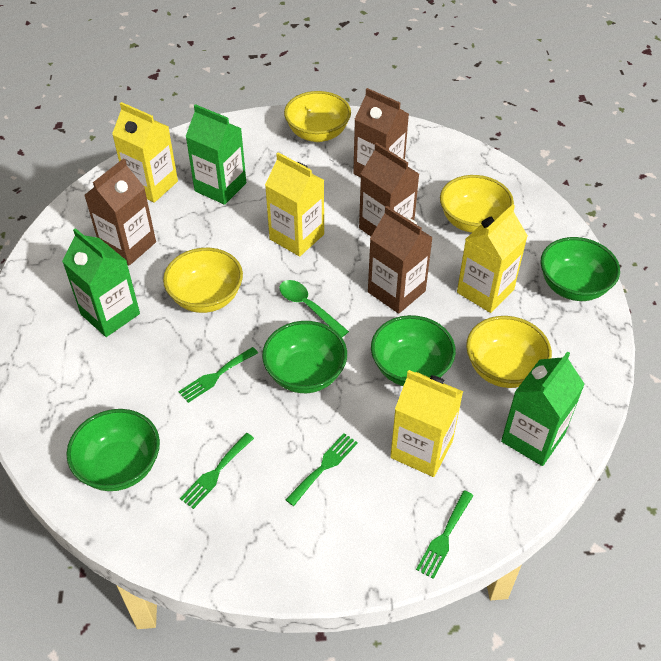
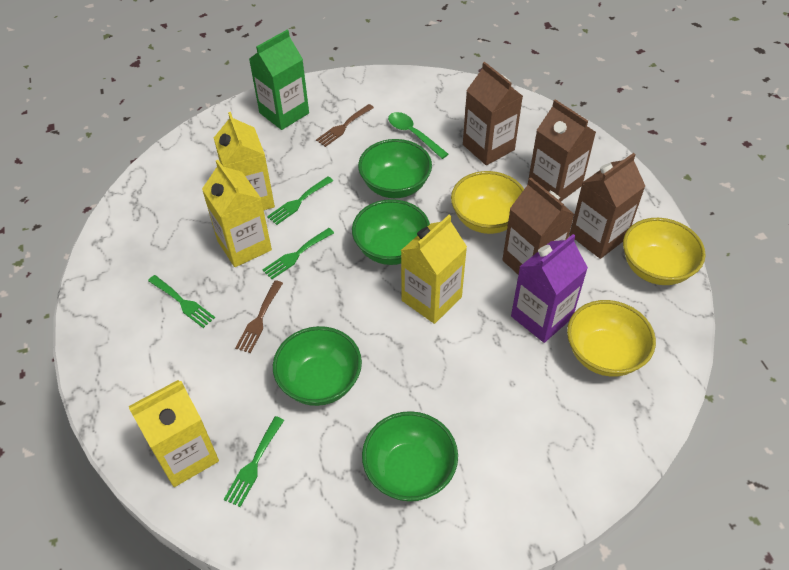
brown fork: 0 -> 2
green carton: 3 -> 1
purple carton: 0 -> 1
yellow bowl: 4 -> 3

